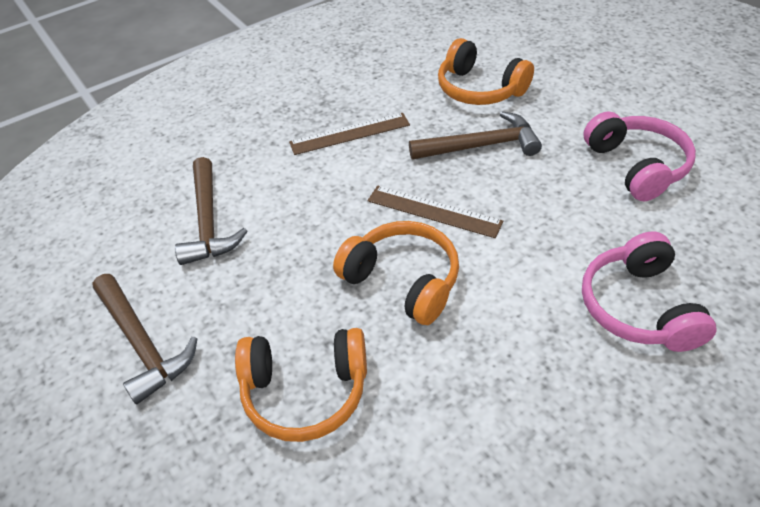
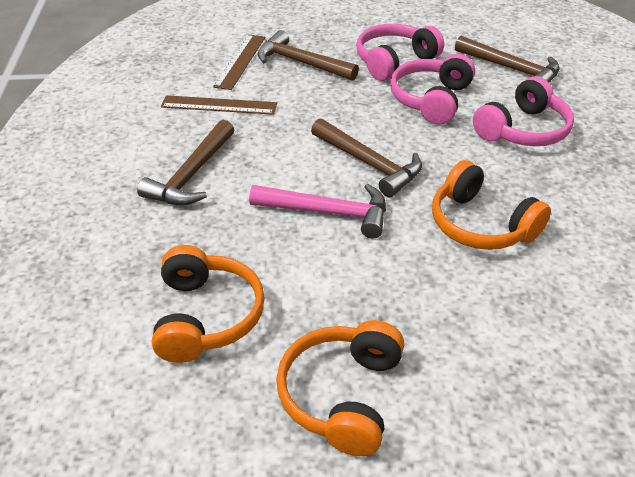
brown hammer: 3 -> 4
pink hammer: 0 -> 1
pink headphones: 2 -> 3

